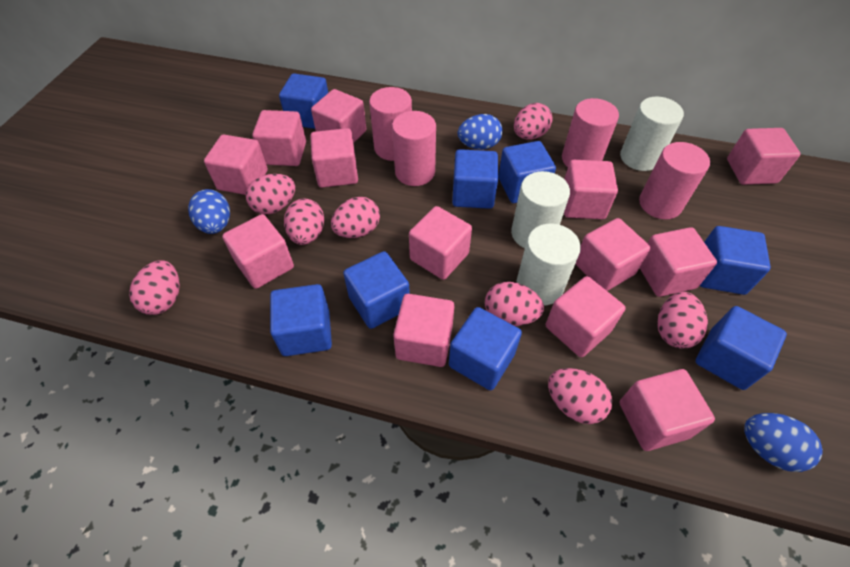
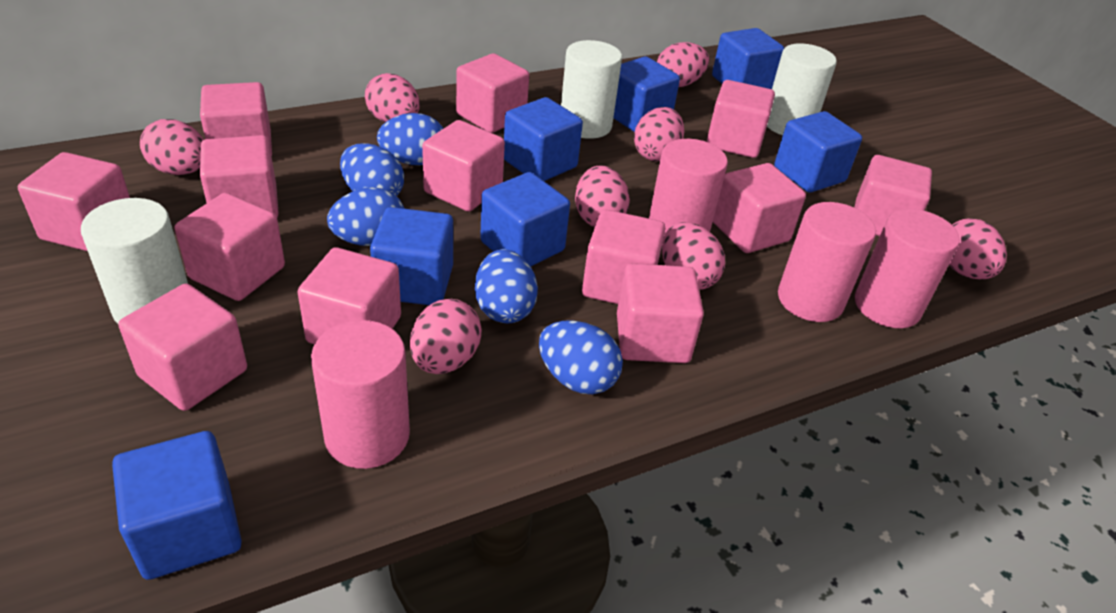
blue cube: 8 -> 7
blue egg: 3 -> 5

